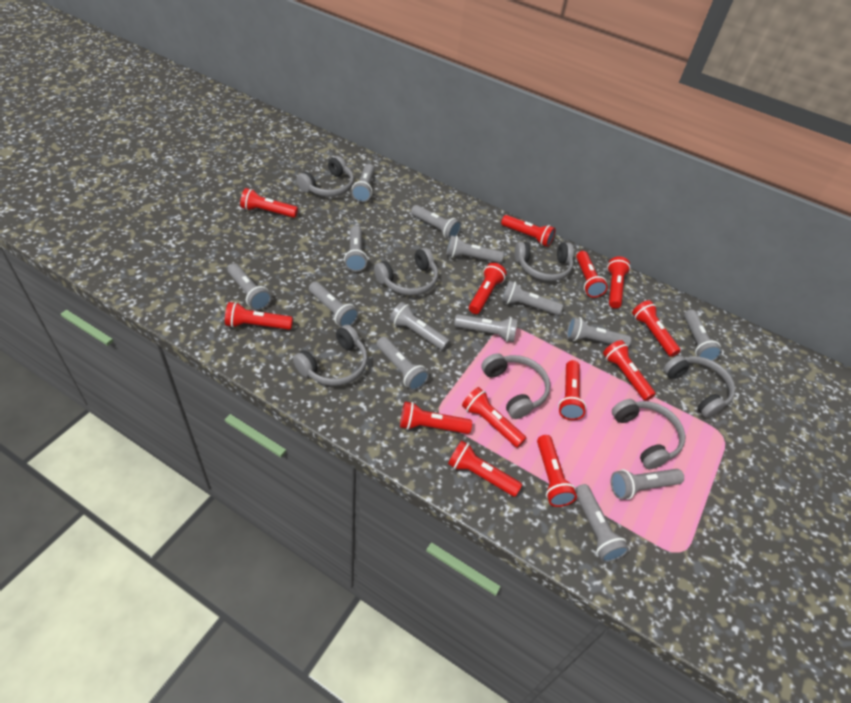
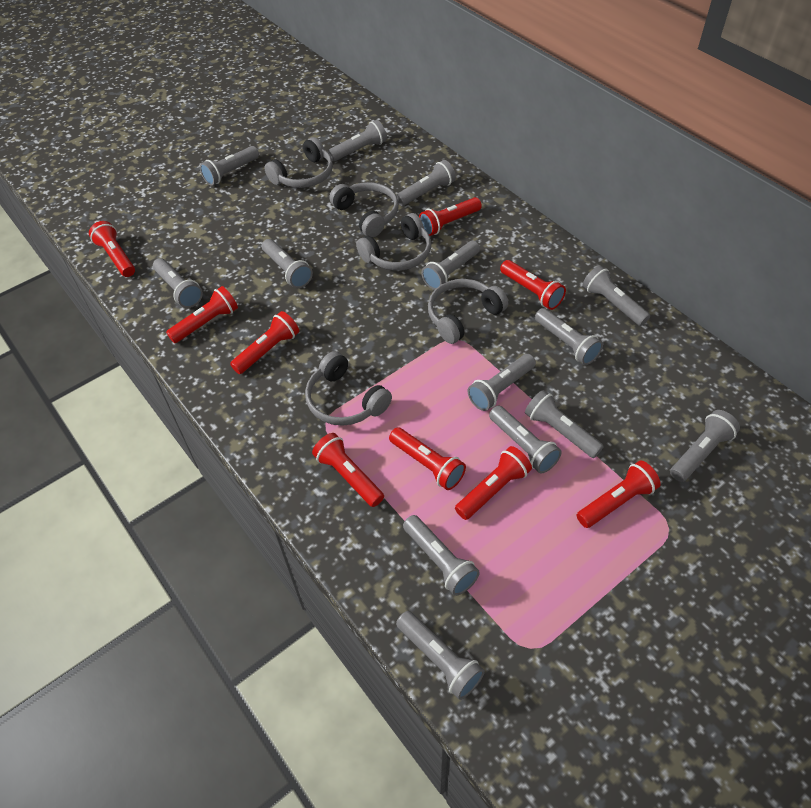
grey headphones: 7 -> 5
red flashlight: 13 -> 9

